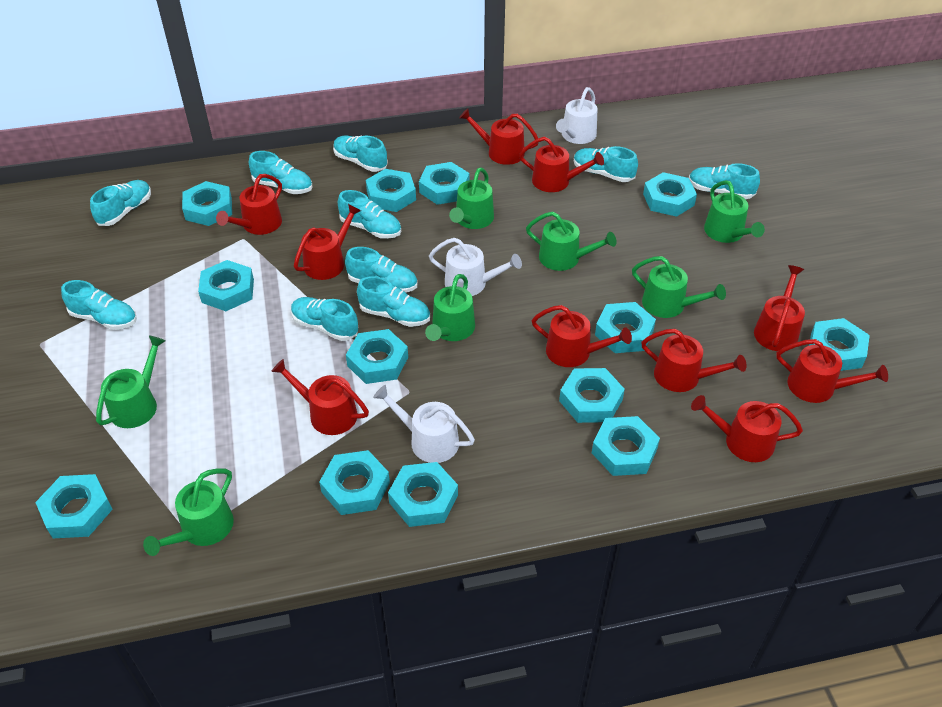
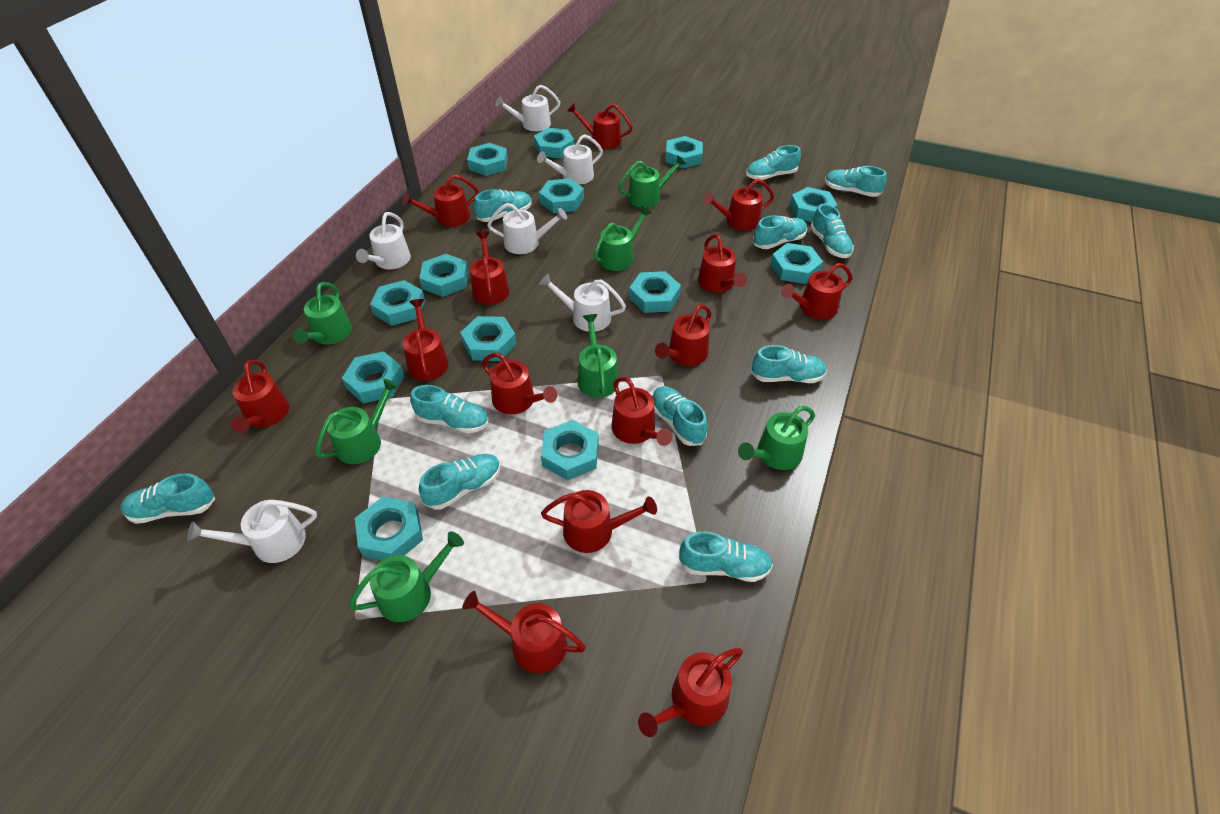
red watering can: 10 -> 14
turquoise shoe: 10 -> 11
white watering can: 3 -> 6

